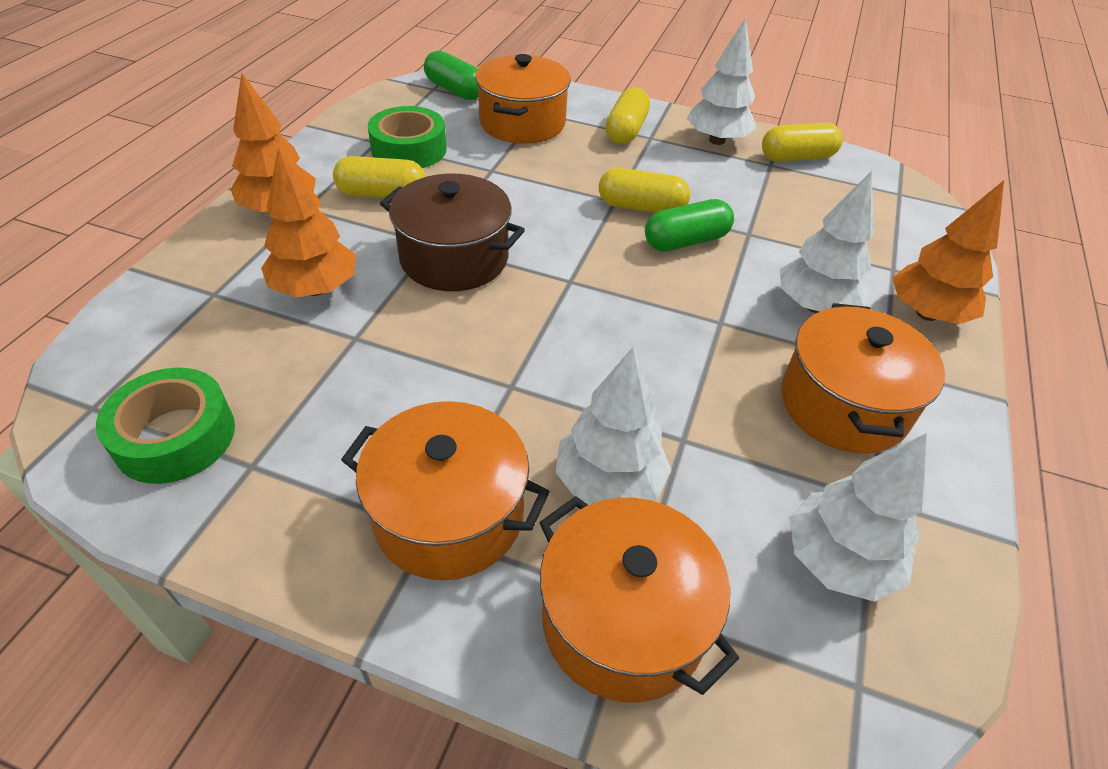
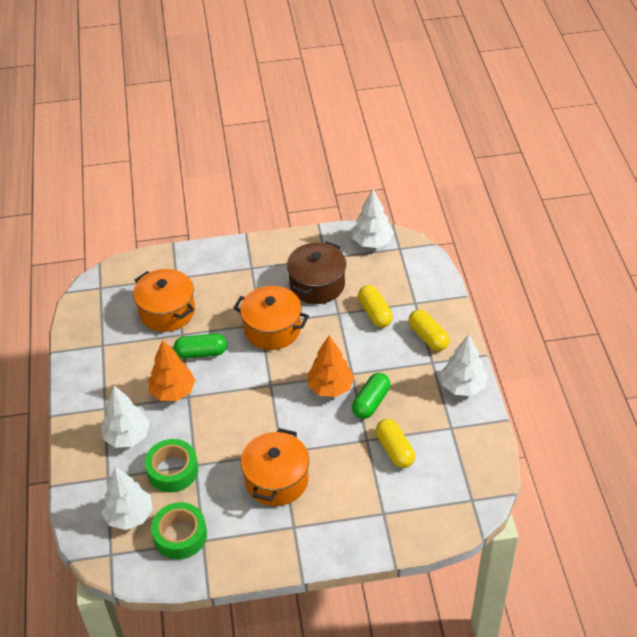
orange pot: 4 -> 3
orange tree: 3 -> 2
yellow capsule: 4 -> 3

